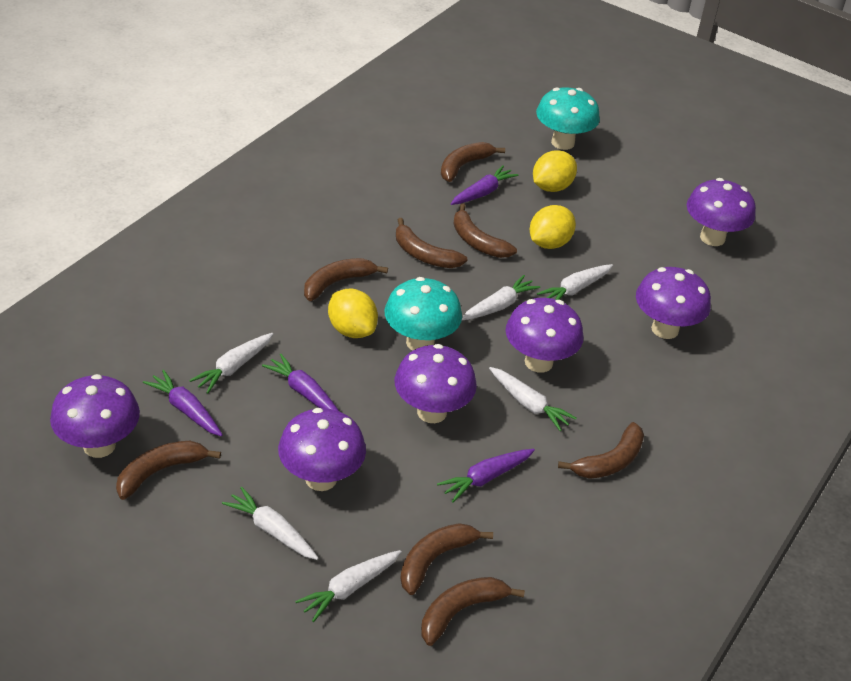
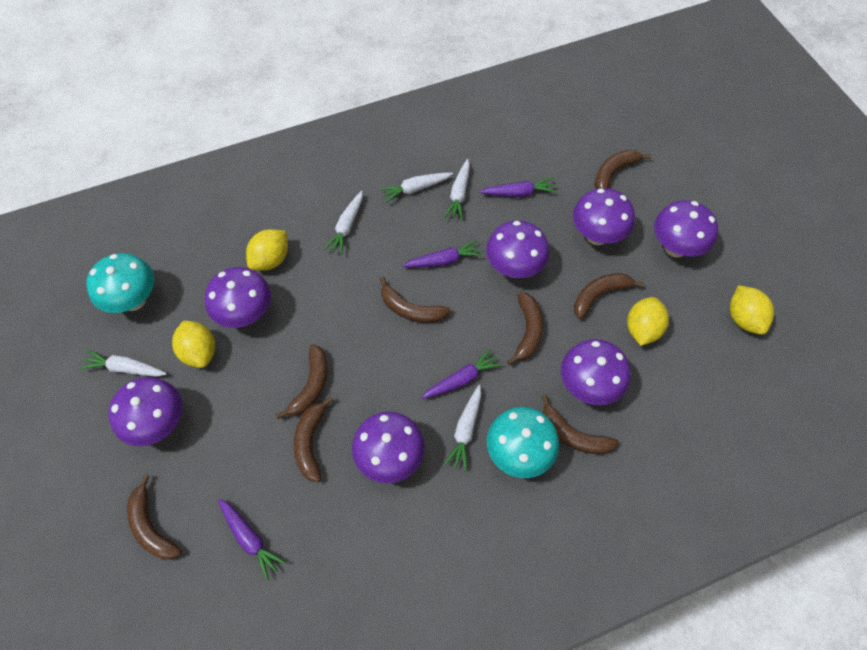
purple mushroom: 6 -> 7
white carrot: 6 -> 5
yellow lemon: 3 -> 4

